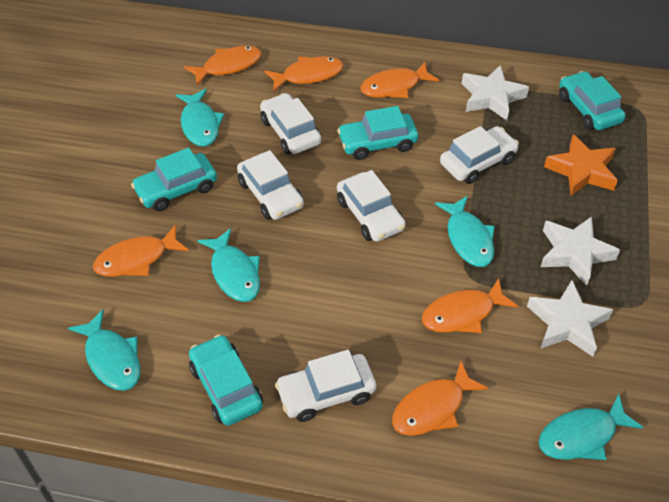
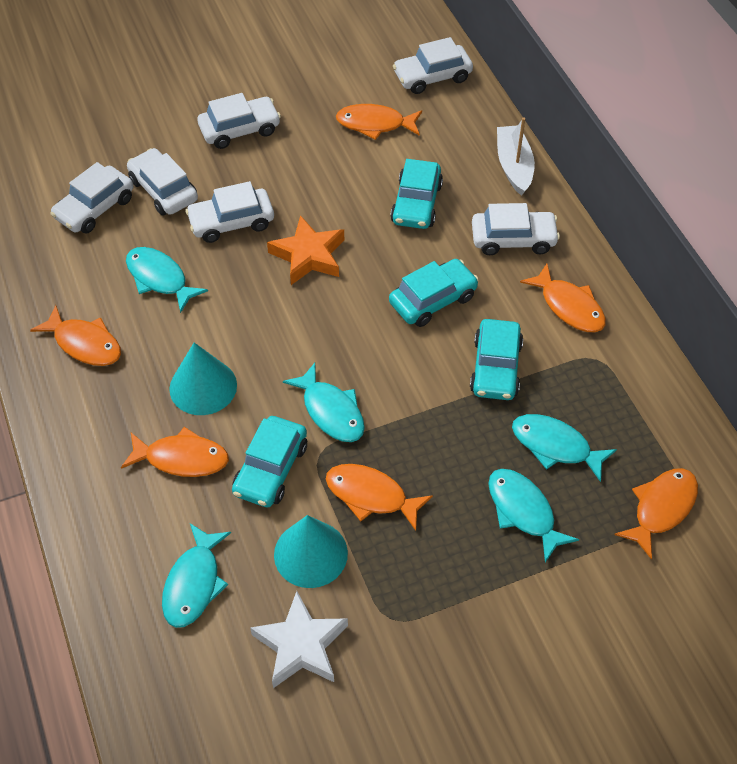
turquoise cone: 0 -> 2
white boat: 0 -> 1
white car: 5 -> 6
white star: 3 -> 1

